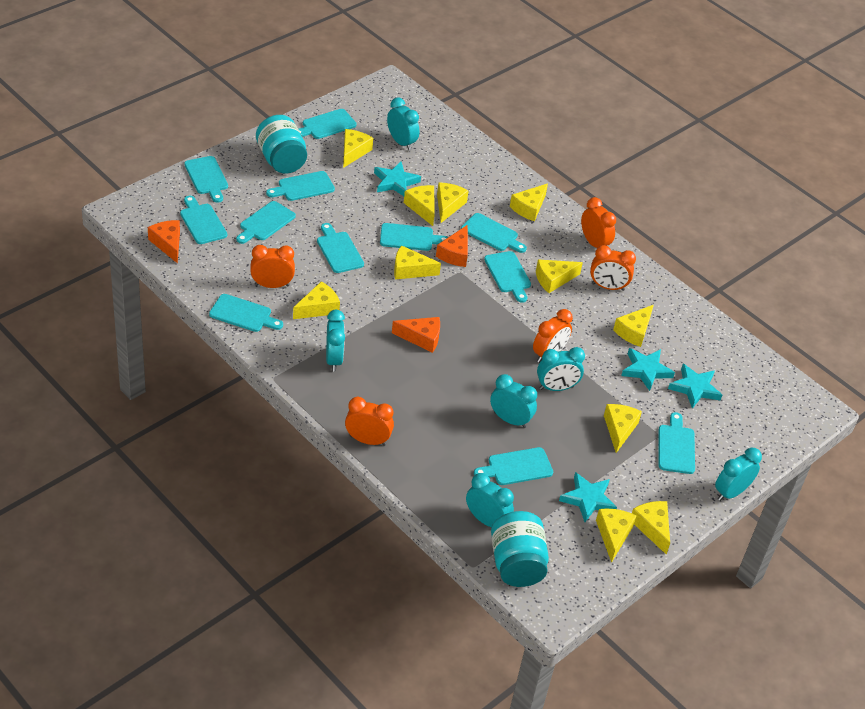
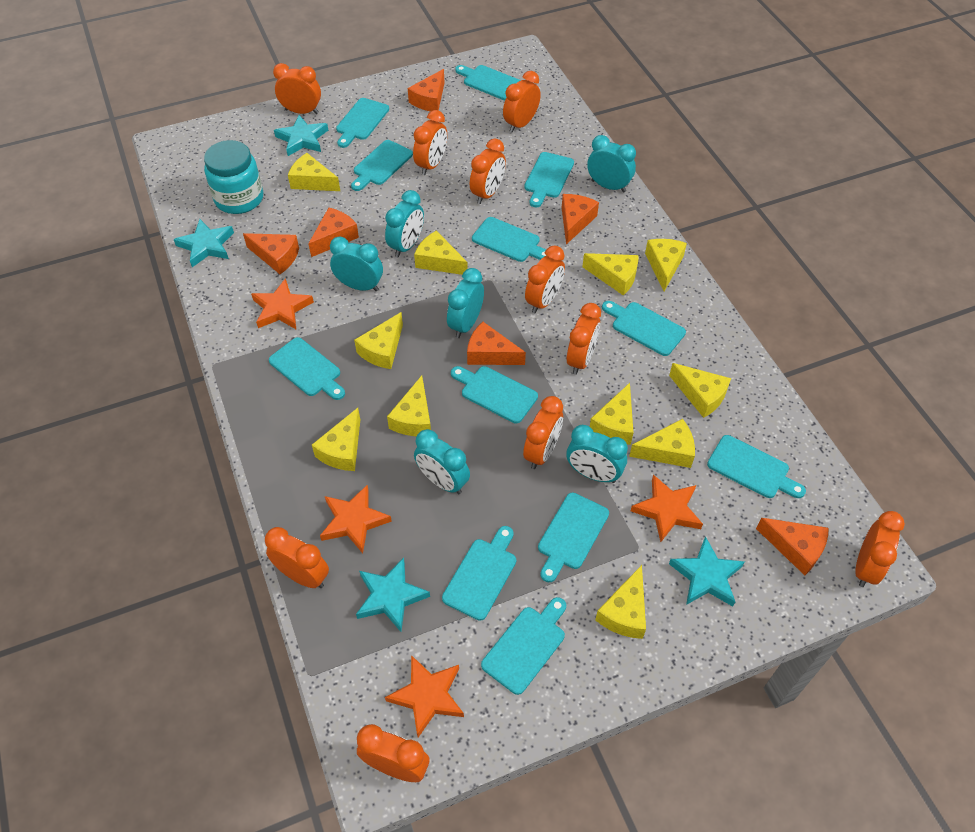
orange cheese: 3 -> 6
orange clock: 5 -> 10
orange star: 0 -> 4
turquoise jar: 2 -> 1

